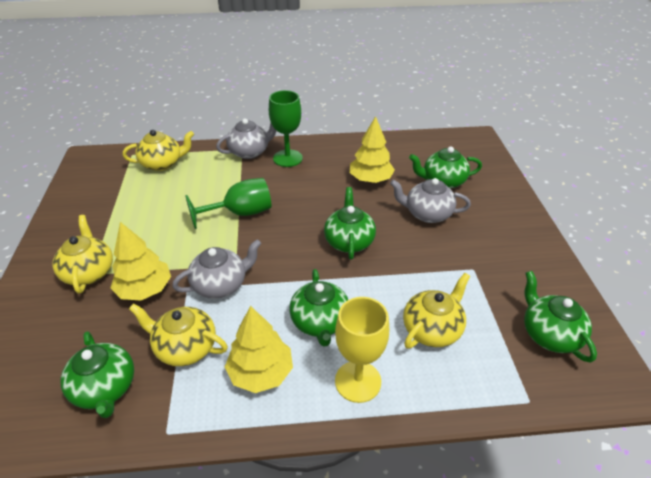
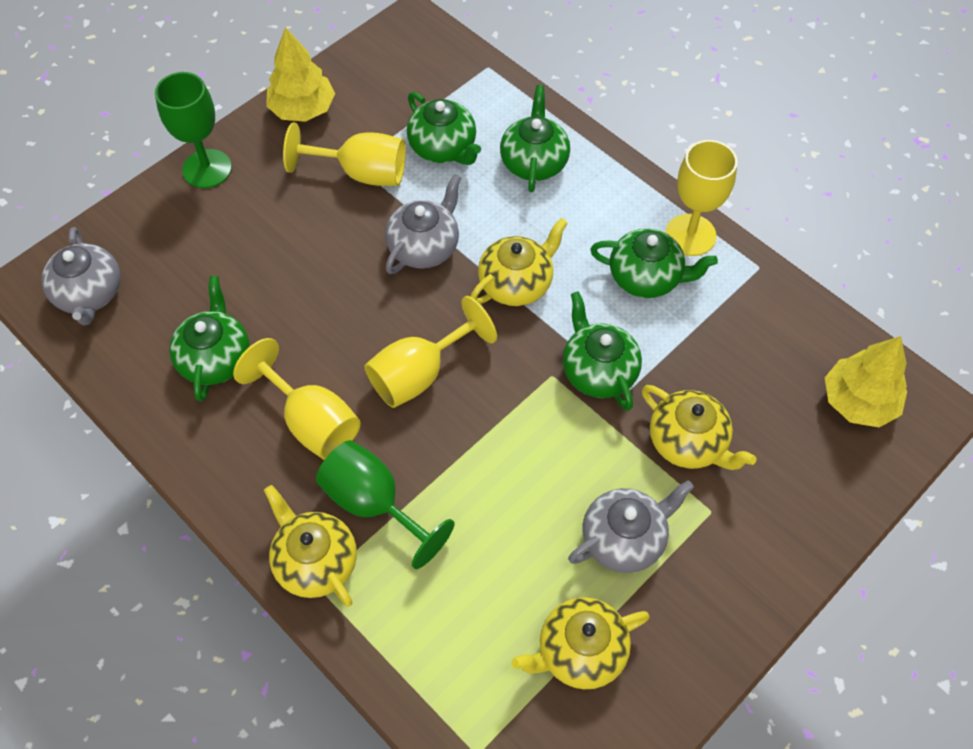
yellow goblet: 1 -> 4
yellow tree: 3 -> 2

